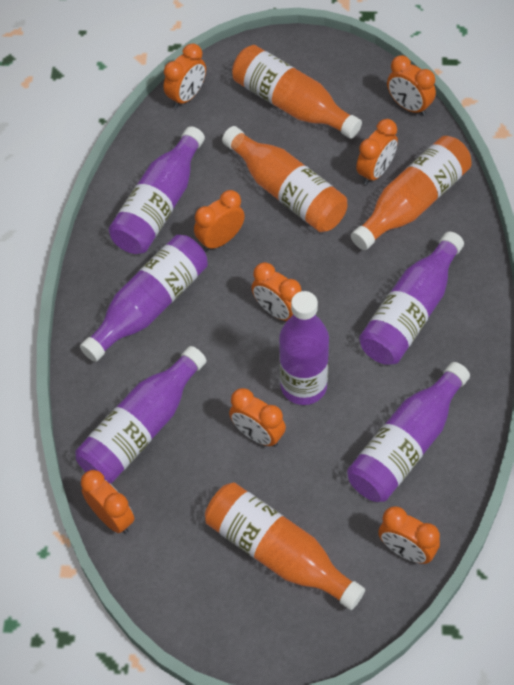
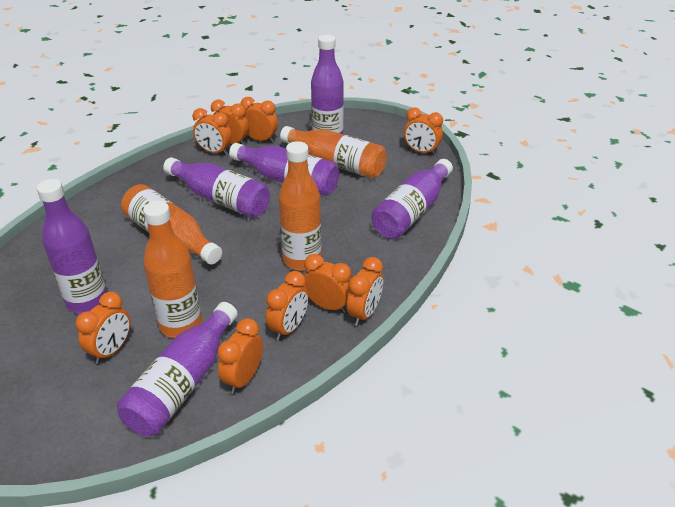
orange clock: 8 -> 9

